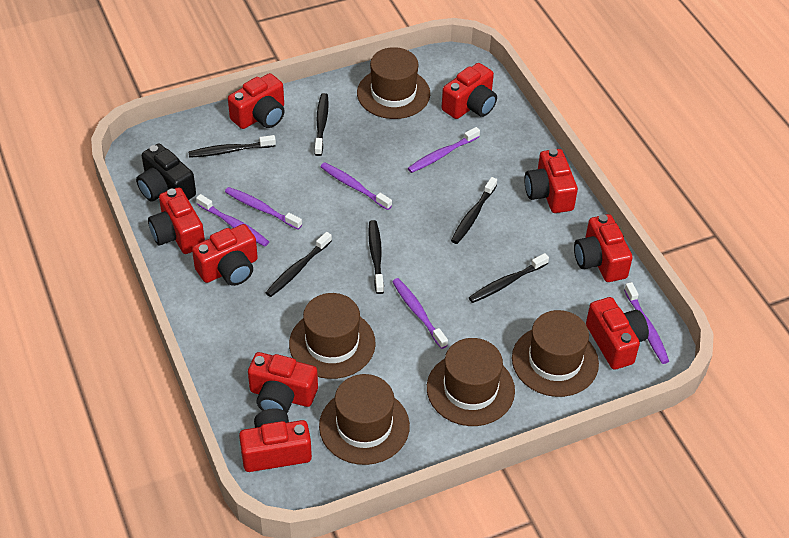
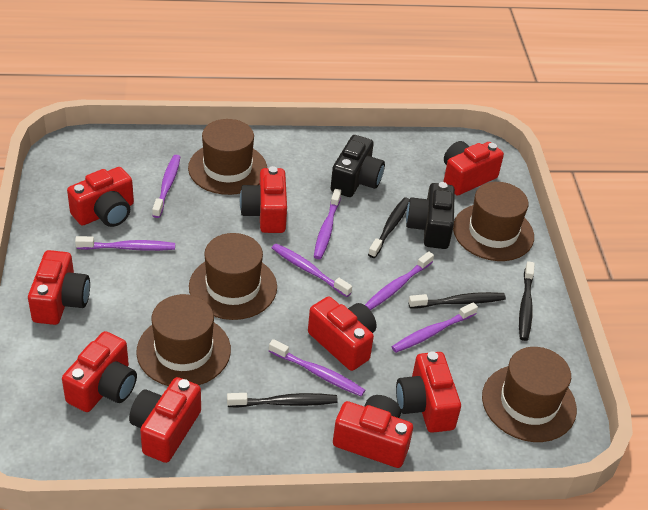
black camera: 1 -> 2
black toothbrush: 6 -> 4
purple toothbrush: 6 -> 7

